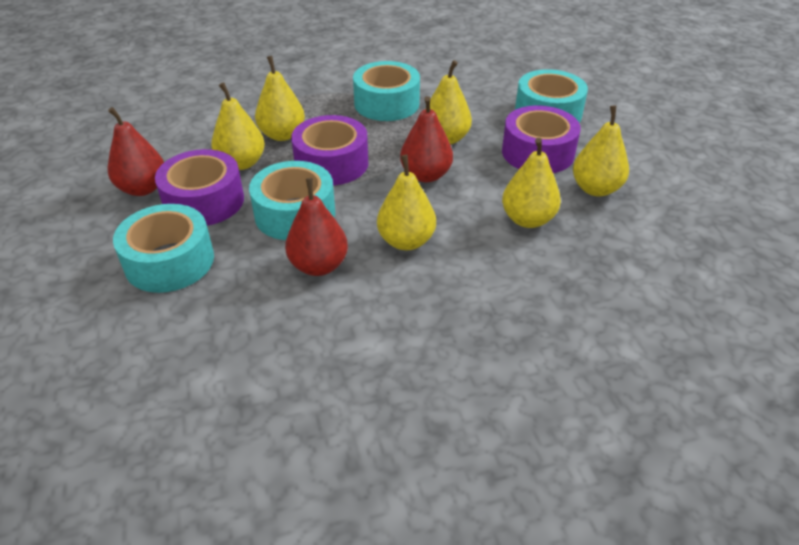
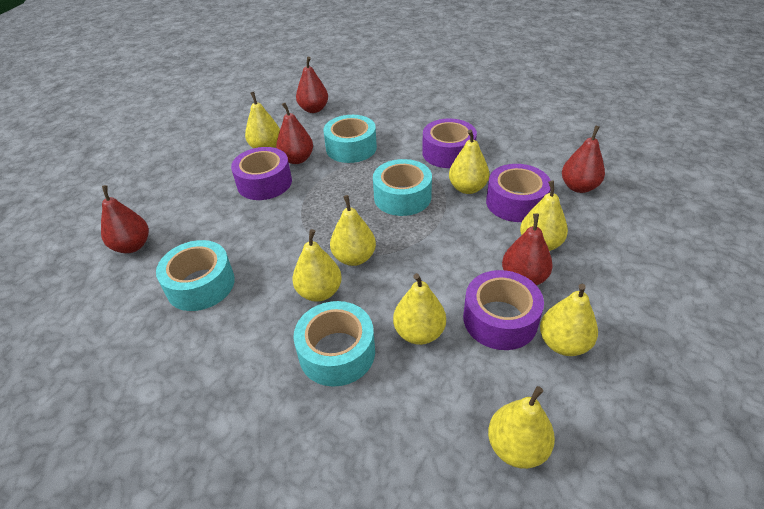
purple tape: 3 -> 4
red pear: 3 -> 5
yellow pear: 6 -> 8

